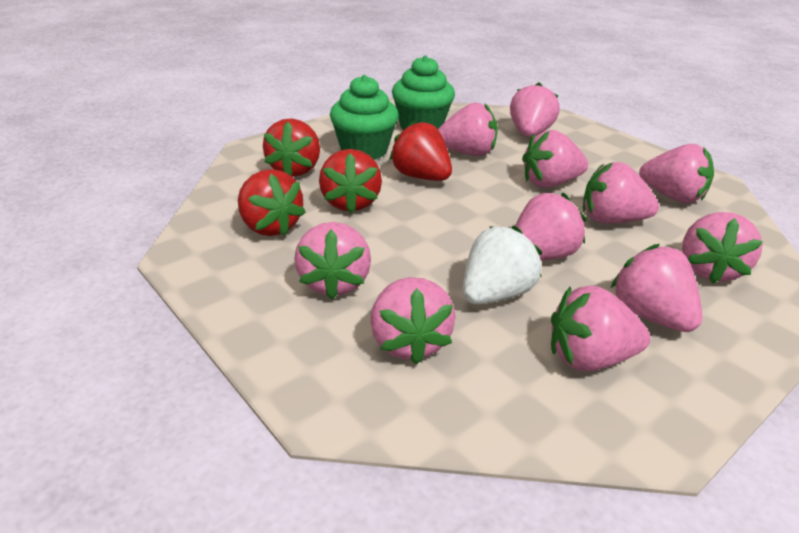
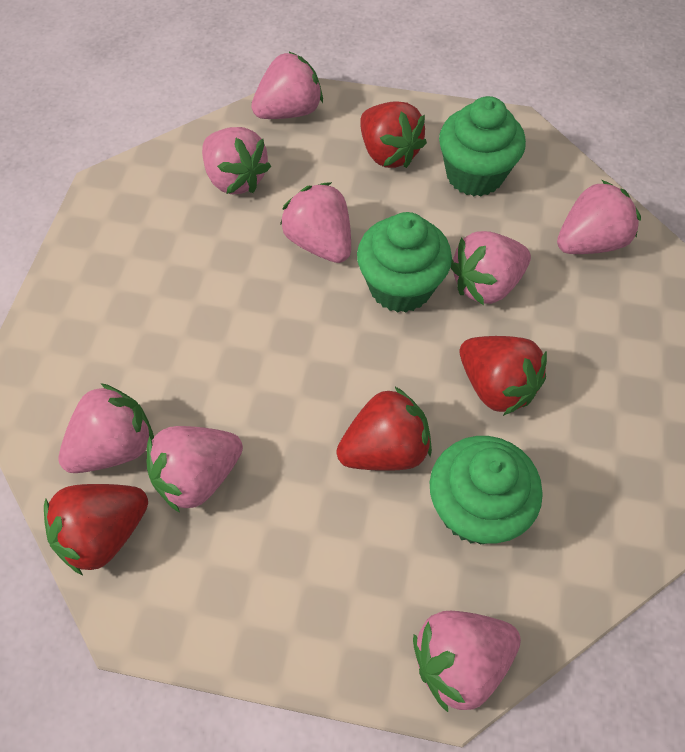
green cupcake: 2 -> 3
pink strawberry: 11 -> 8
white strawberry: 1 -> 0

